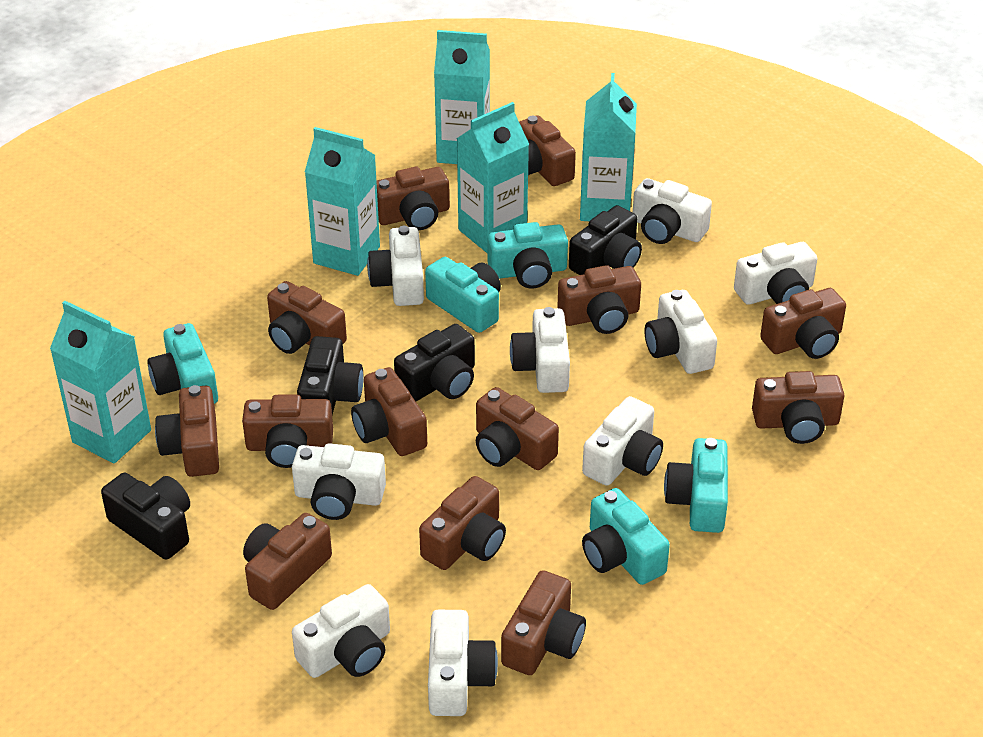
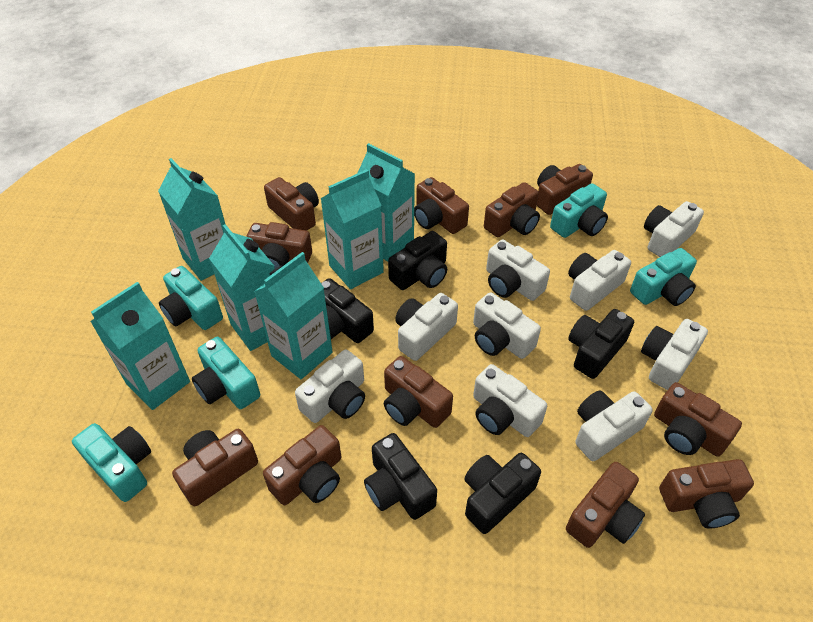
black camera: 4 -> 5
brown camera: 13 -> 11
turquoise carton: 5 -> 6

